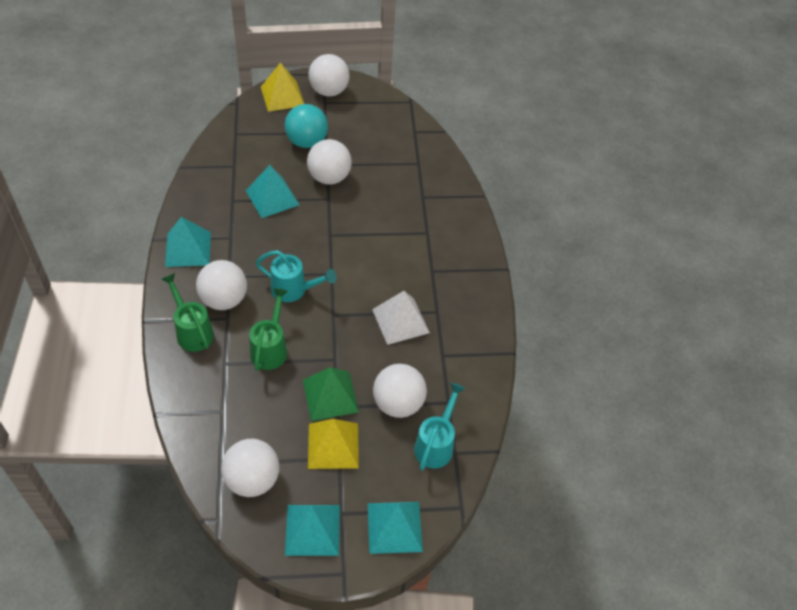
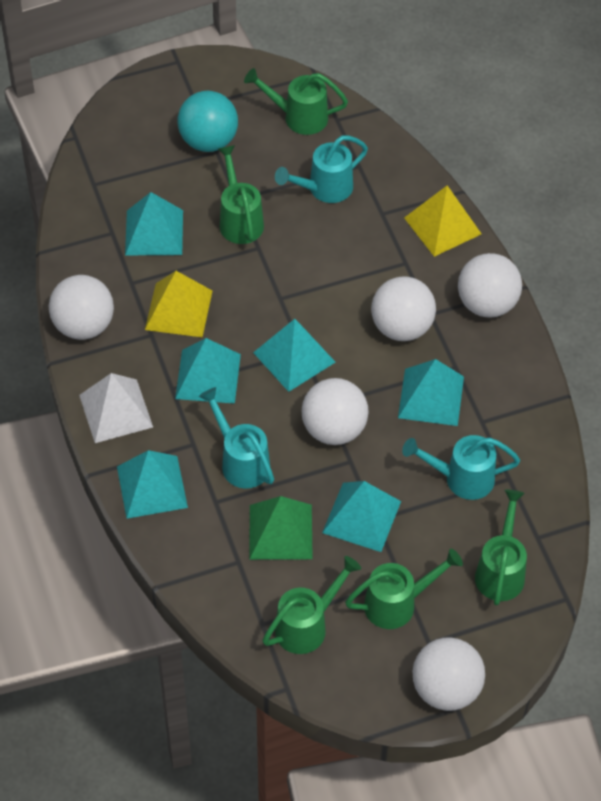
green watering can: 2 -> 5
turquoise pyramid: 4 -> 6
turquoise watering can: 2 -> 3

